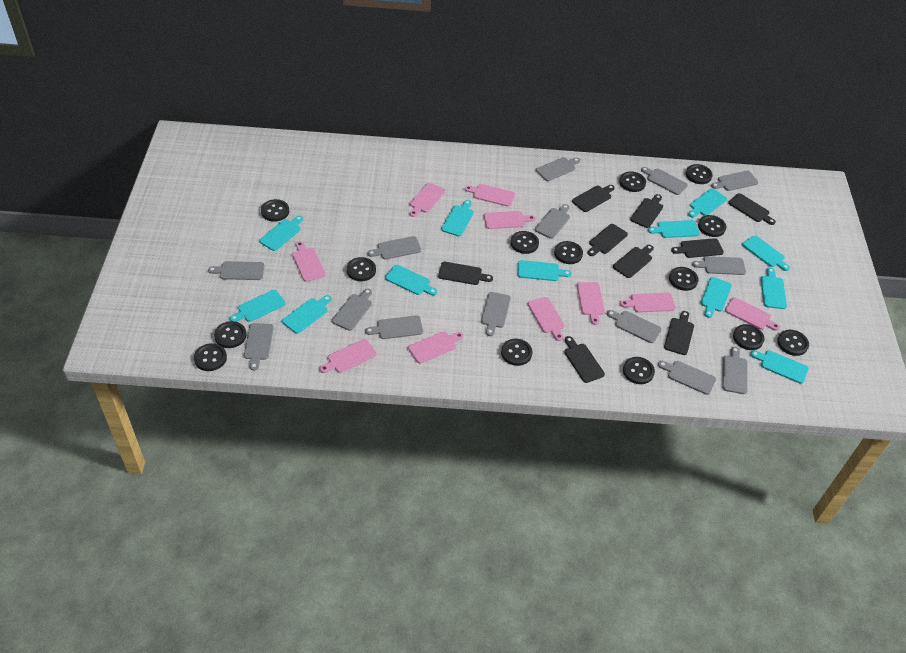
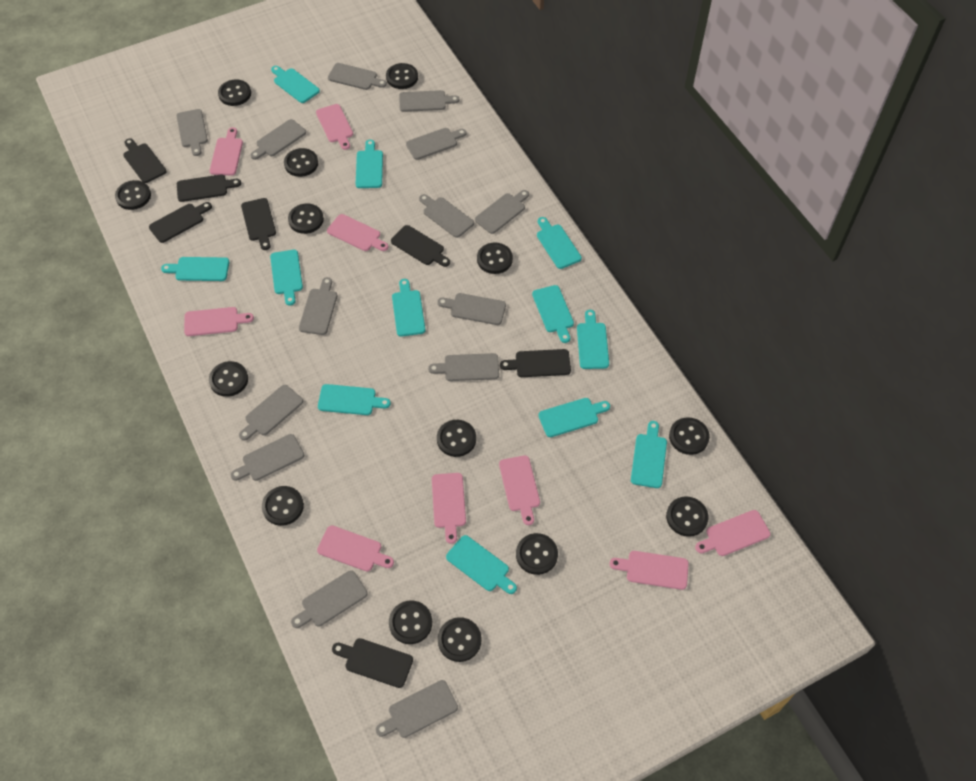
black cutting board: 9 -> 7
pink cutting board: 10 -> 9

